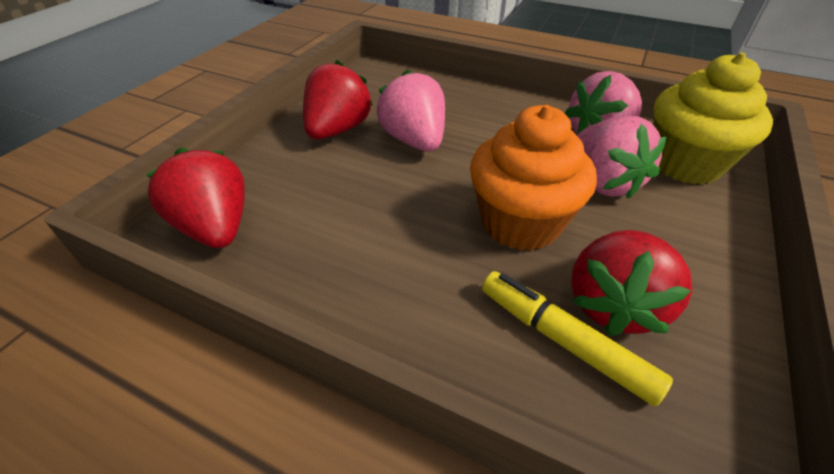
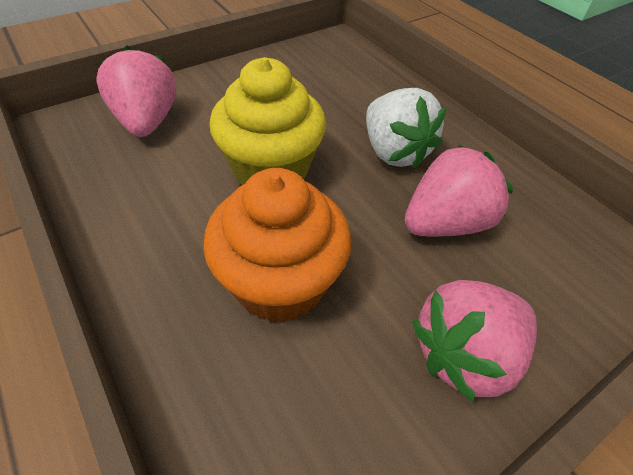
red strawberry: 3 -> 0
white strawberry: 0 -> 1
yellow marker: 1 -> 0

